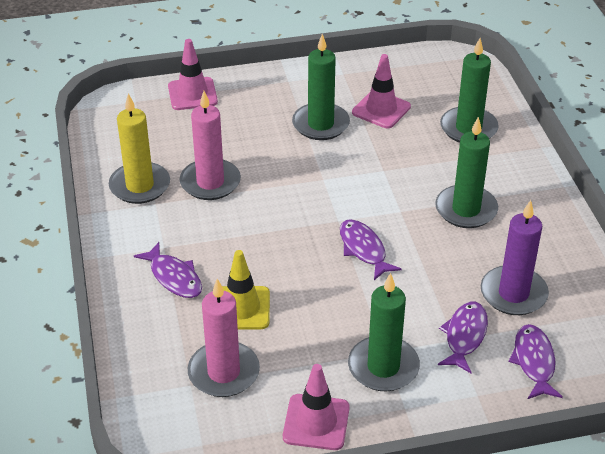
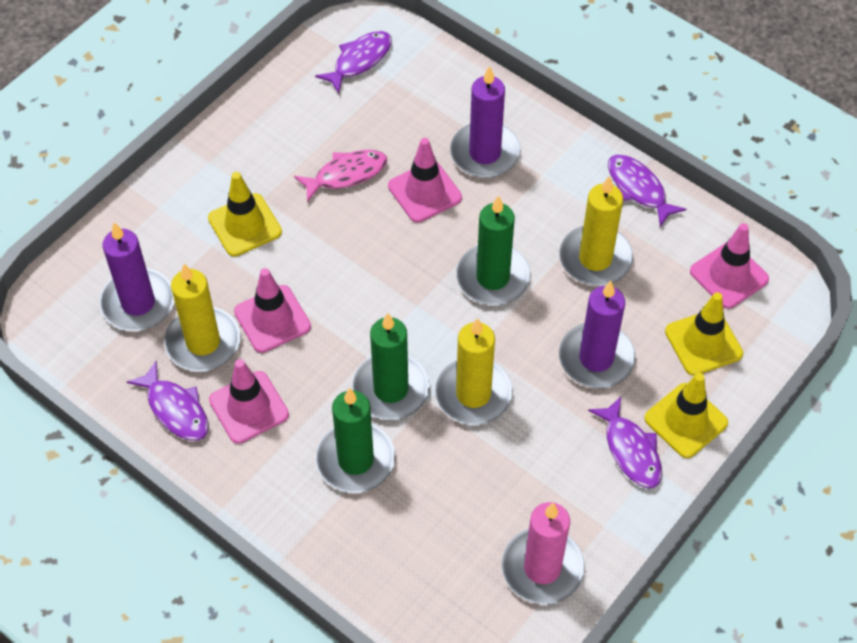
green candle: 4 -> 3
pink candle: 2 -> 1
pink fish: 0 -> 1
pink traffic cone: 3 -> 4
purple candle: 1 -> 3
yellow candle: 1 -> 3
yellow traffic cone: 1 -> 3

